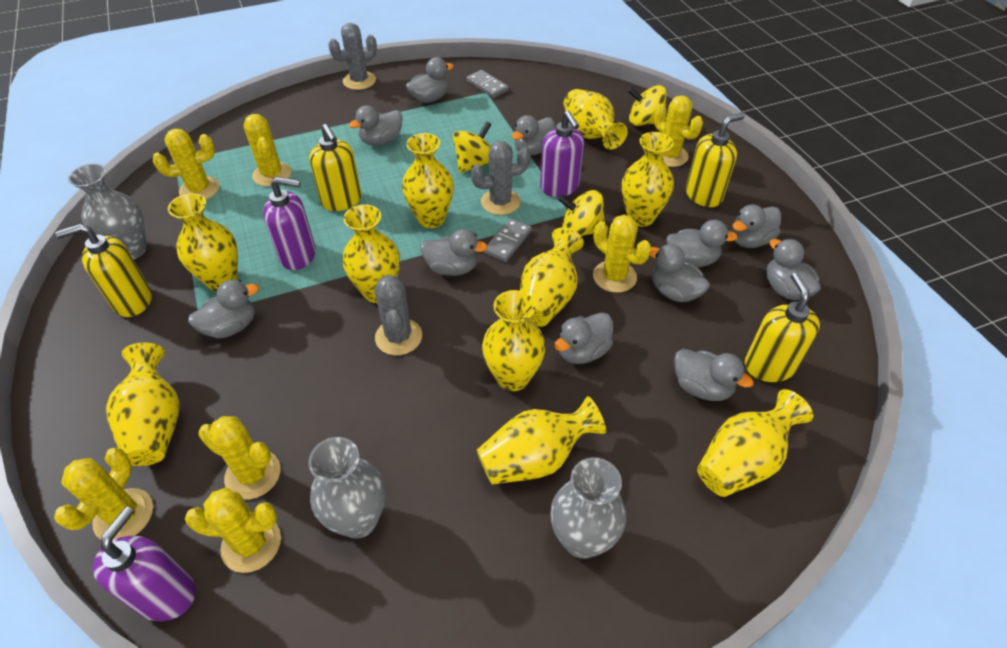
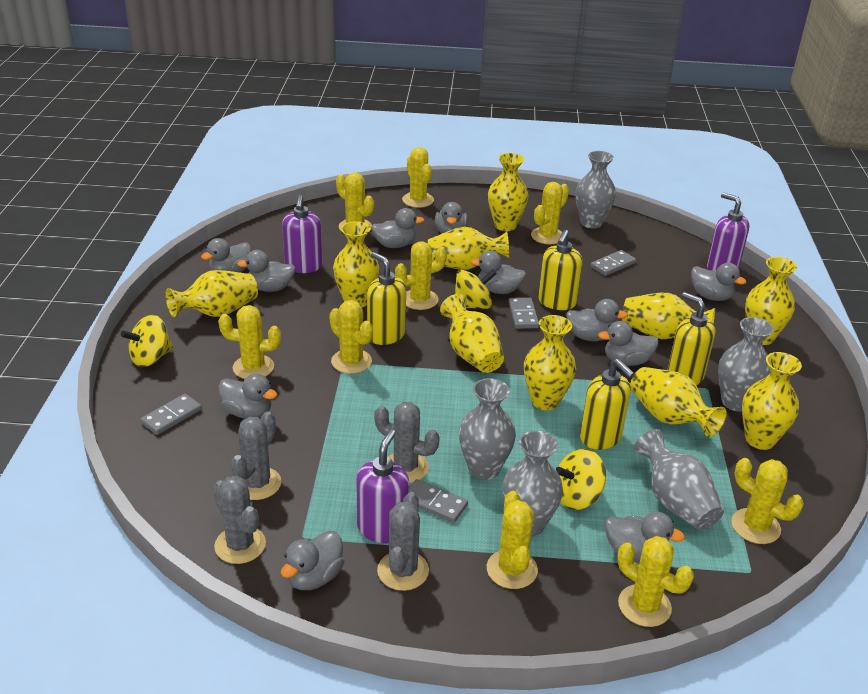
grey cactus: 3 -> 4
grey domino: 2 -> 4
grey vase: 3 -> 5
yellow cactus: 7 -> 9

